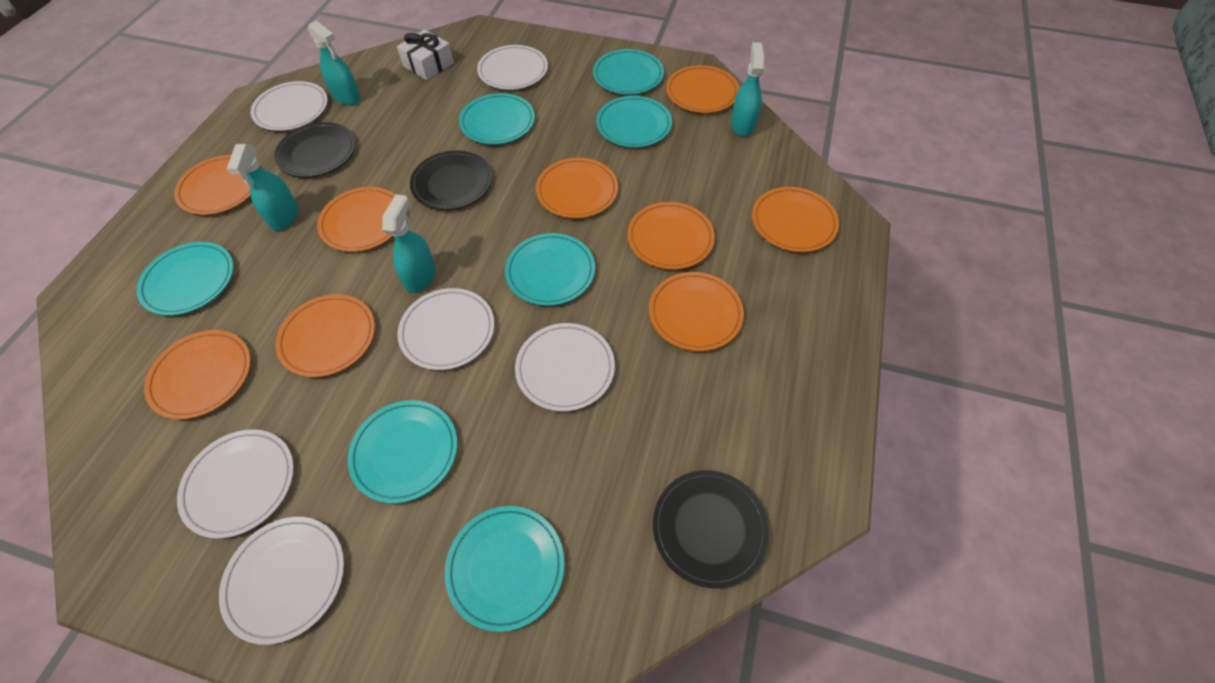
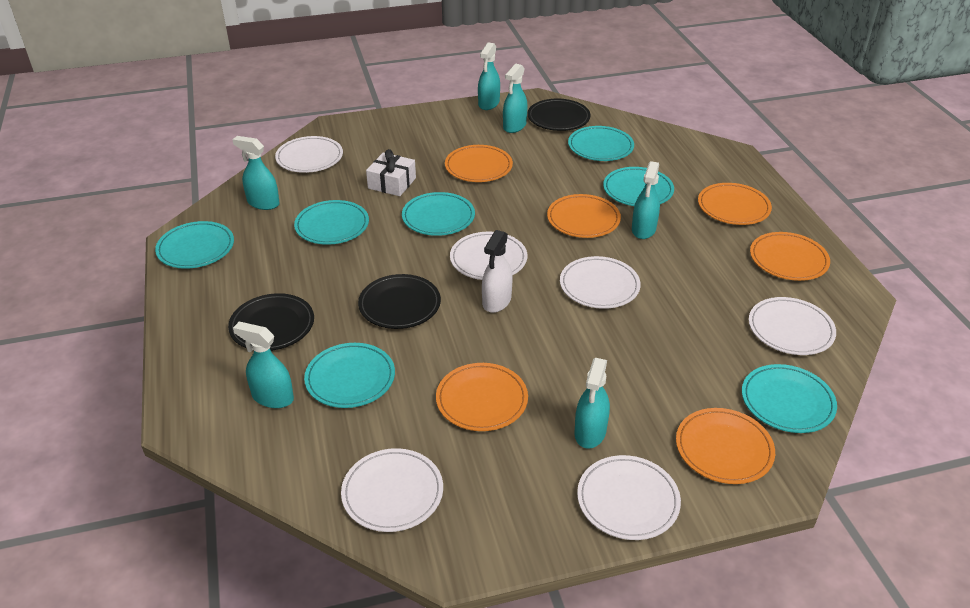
orange plate: 9 -> 6
turquoise spray bottle: 4 -> 6
white spray bottle: 0 -> 1

